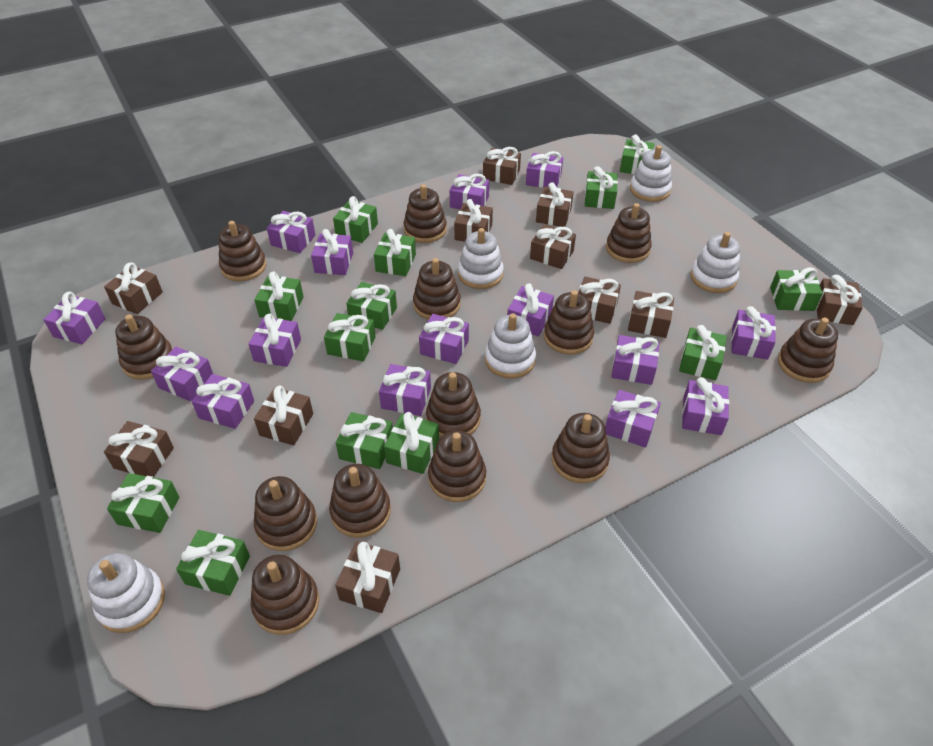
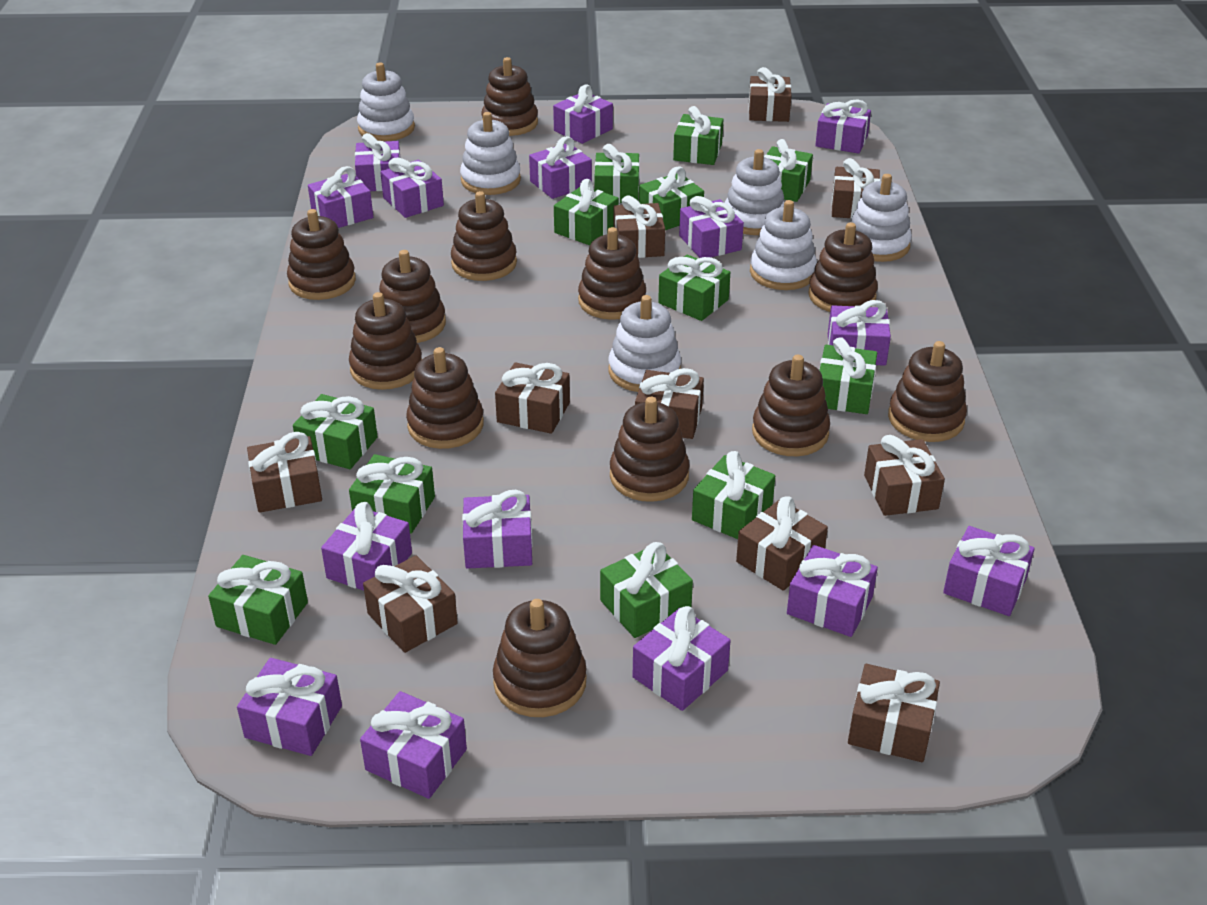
brown gift: 11 -> 10
brown stacking toy: 13 -> 12
green gift: 13 -> 12
white stacking toy: 5 -> 6

